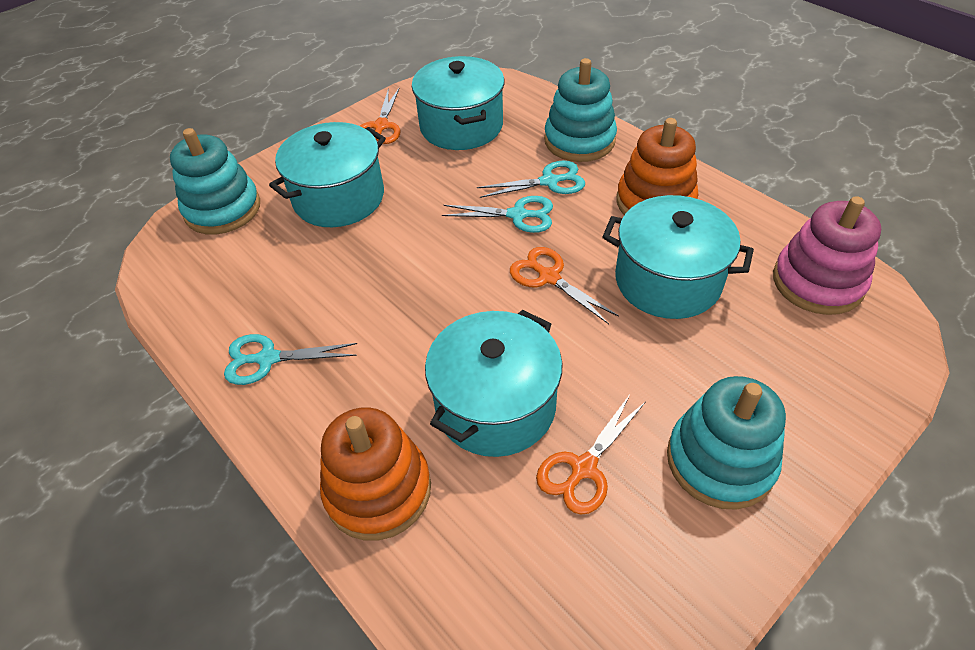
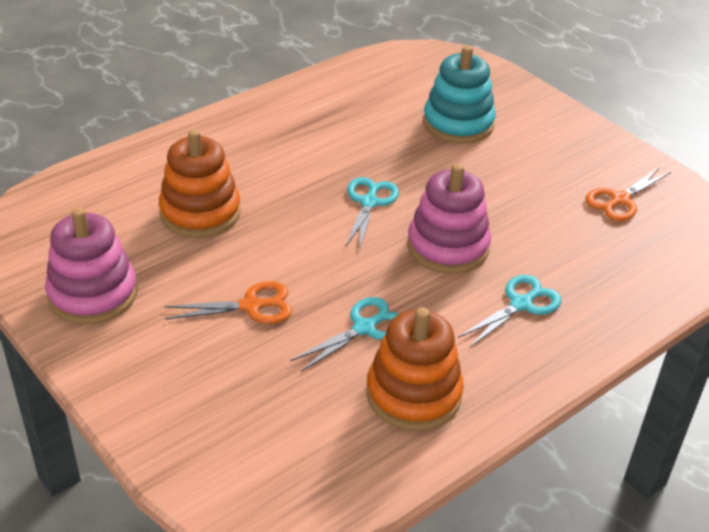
orange scissors: 3 -> 2
pink stacking toy: 1 -> 2
turquoise pot: 4 -> 0
turquoise stacking toy: 3 -> 1

